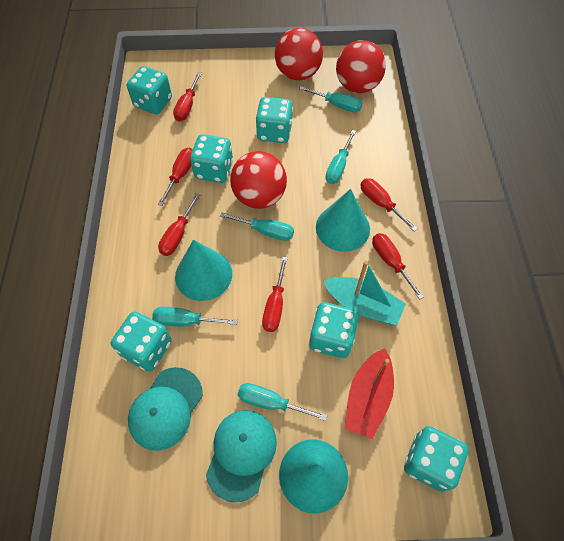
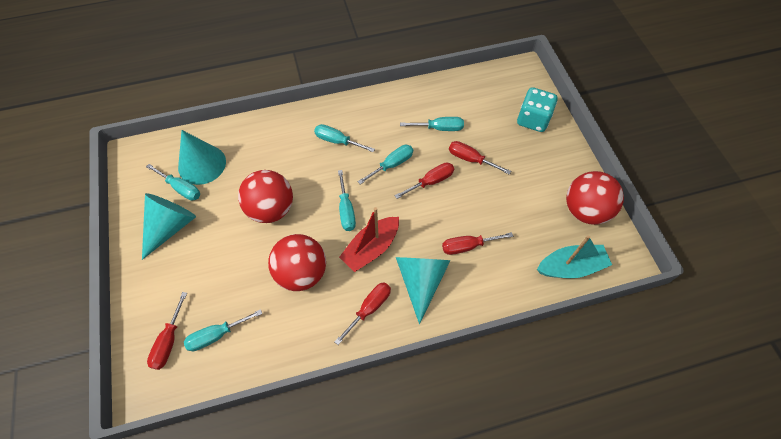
red screwdriver: 6 -> 5
turquoise cap: 2 -> 0
turquoise dice: 6 -> 1
turquoise screwdriver: 5 -> 6

